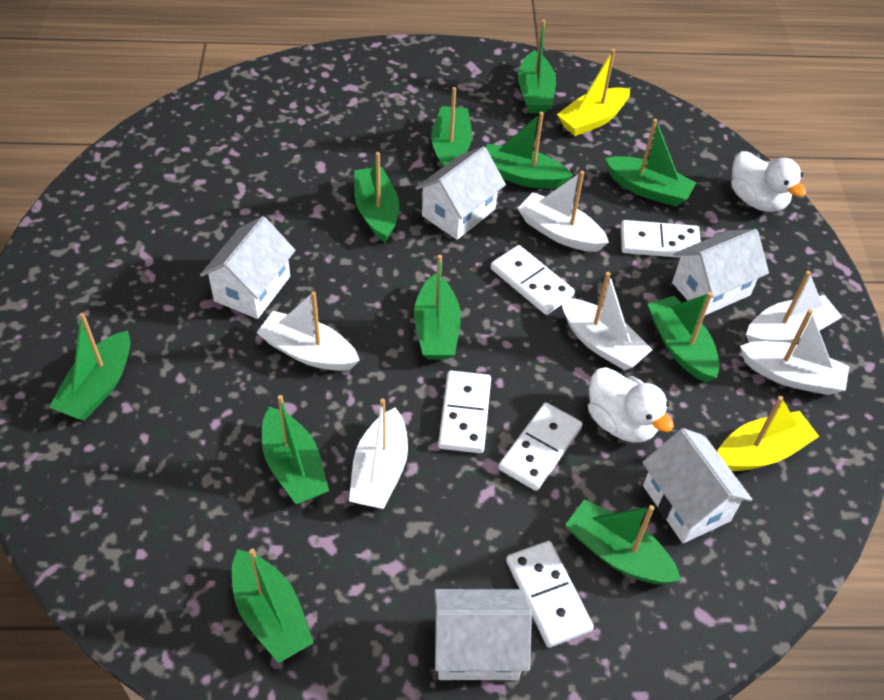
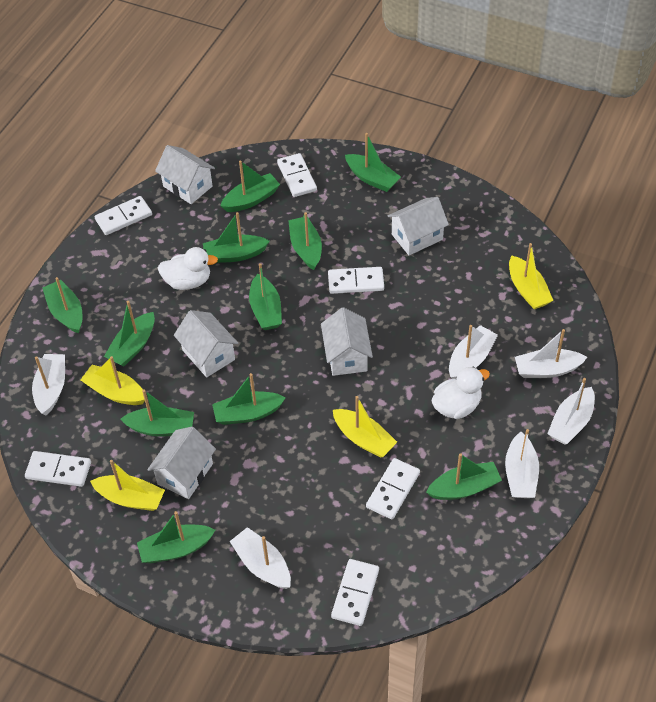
white domino: 5 -> 6
yellow boat: 2 -> 4

